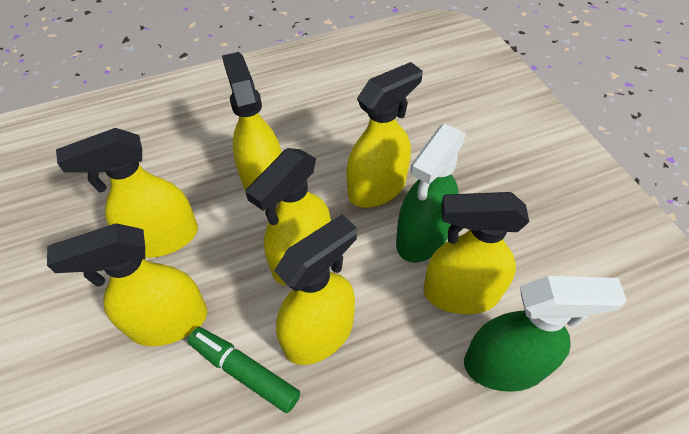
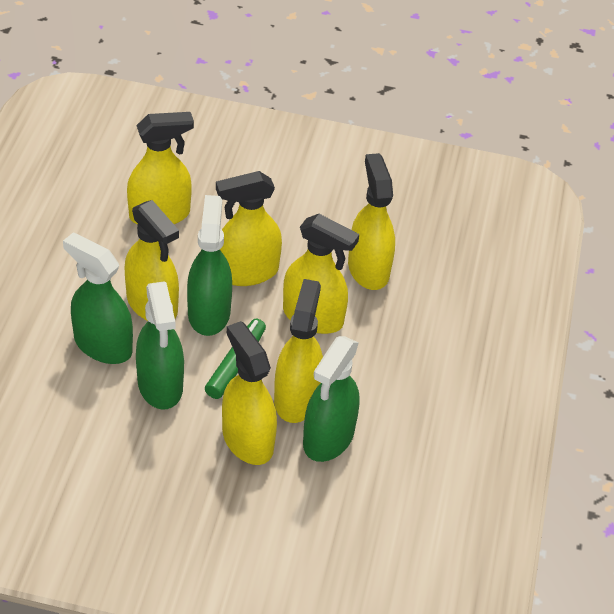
green spray bottle: 2 -> 4

